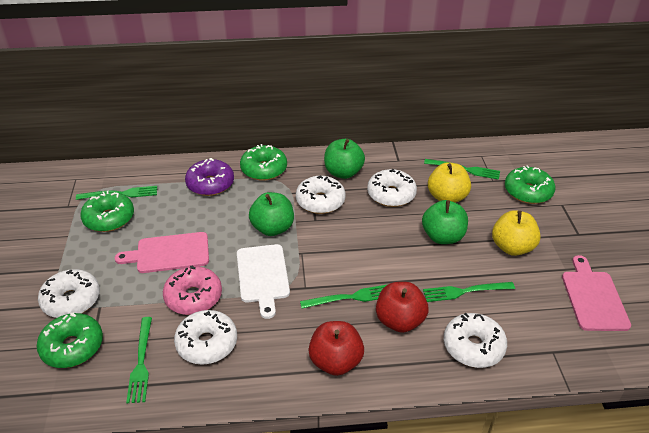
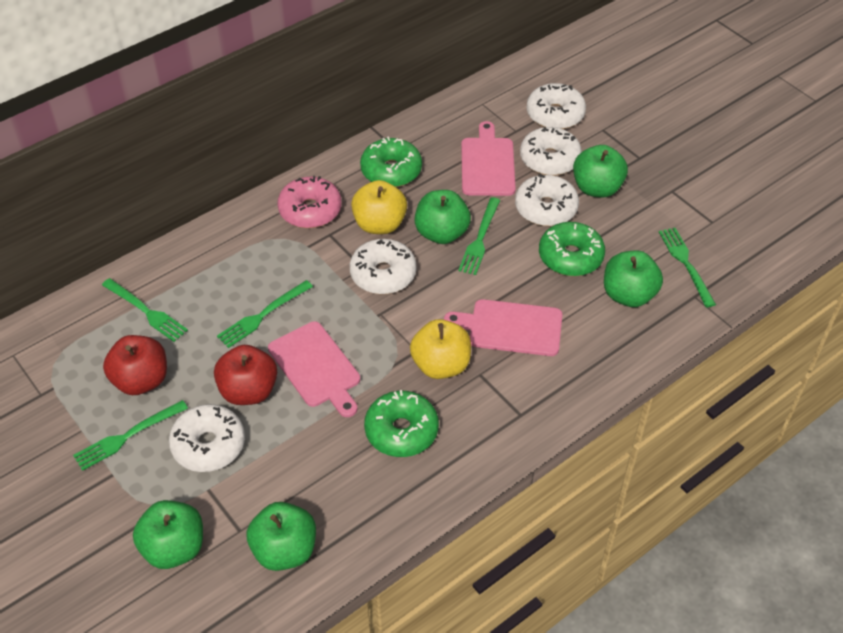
green apple: 3 -> 5
green donut: 4 -> 3
pink cutting board: 2 -> 3
purple donut: 1 -> 0
white cutting board: 1 -> 0

